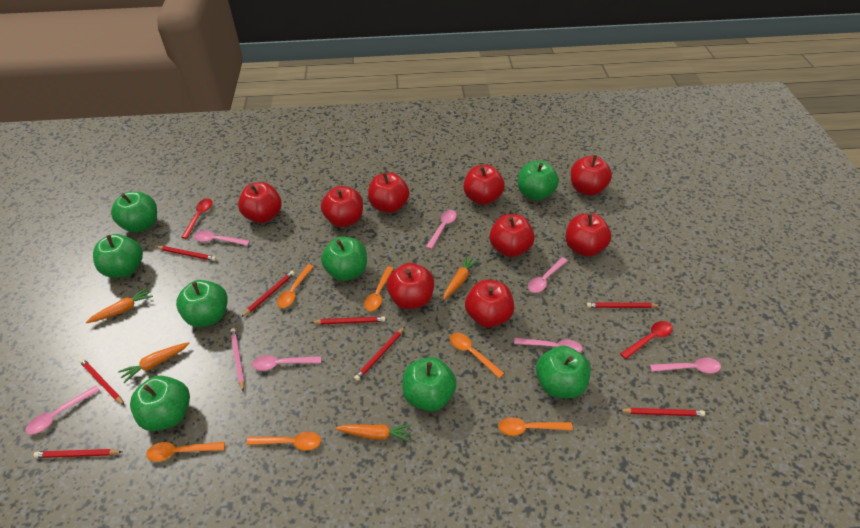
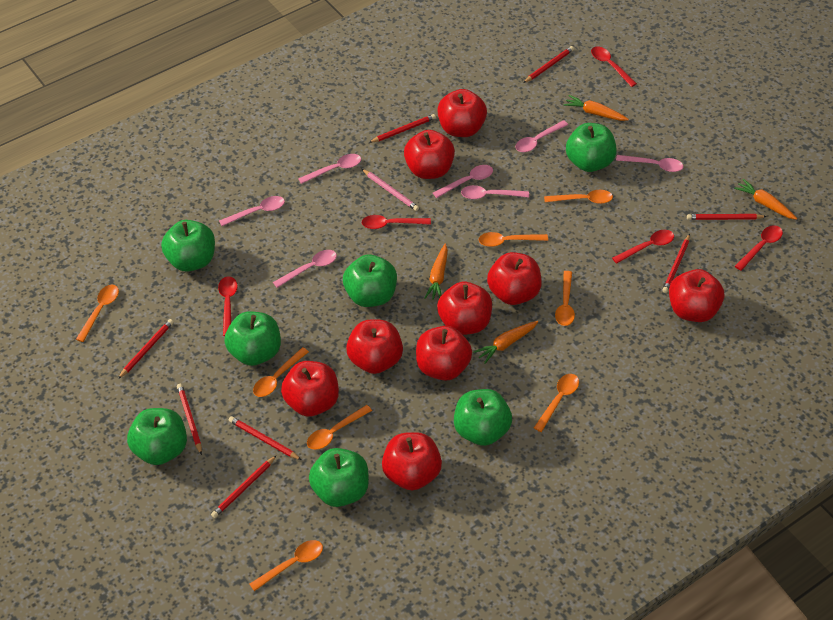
green apple: 8 -> 7
orange spoon: 6 -> 8
red spoon: 2 -> 5

